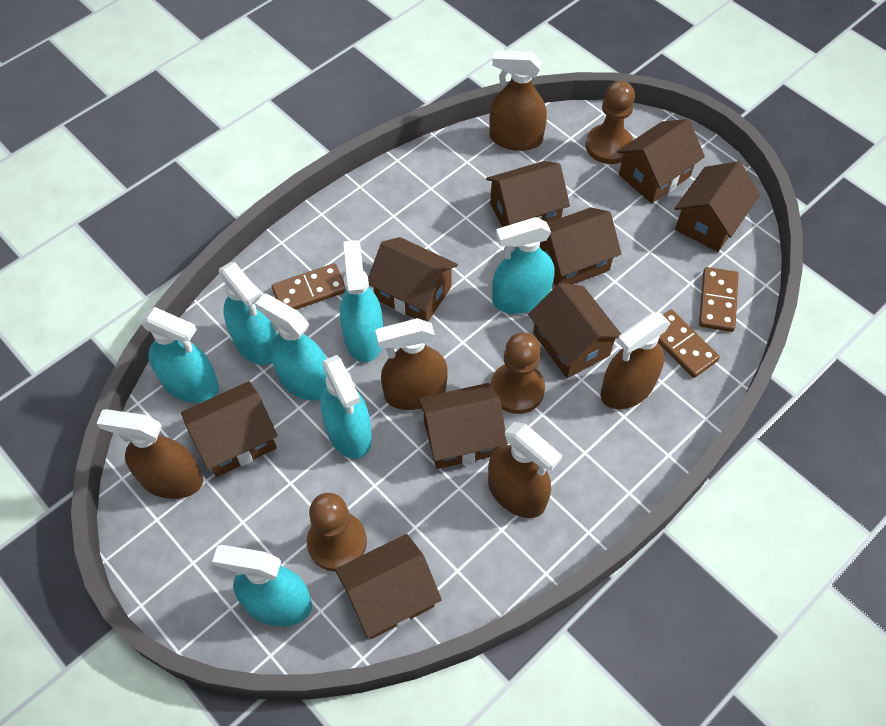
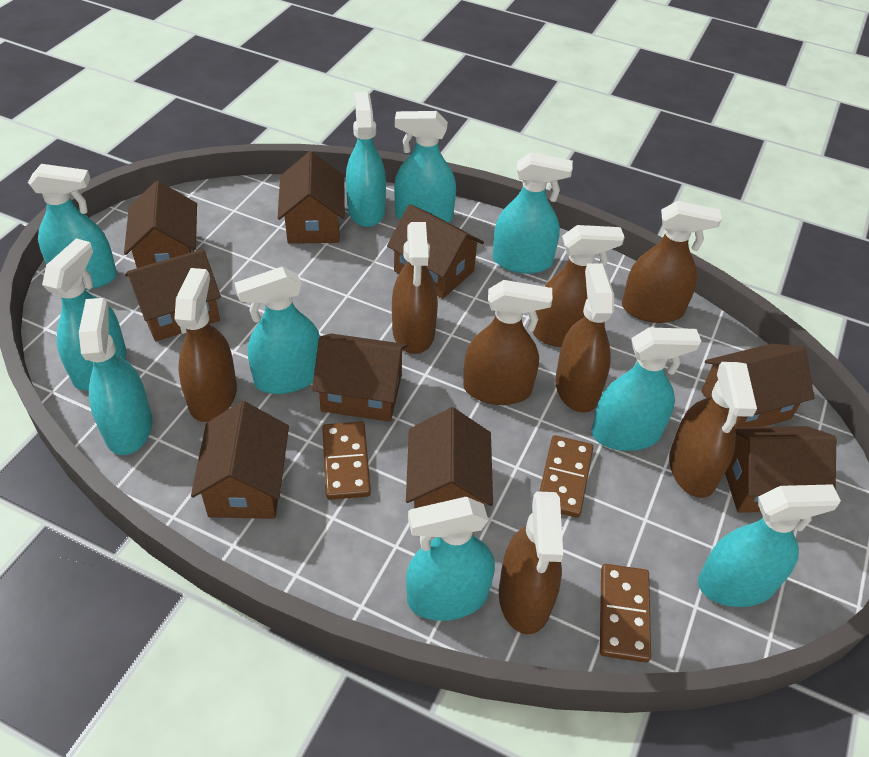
brown pawn: 3 -> 0
brown spray bottle: 5 -> 8
turquoise spray bottle: 7 -> 10

